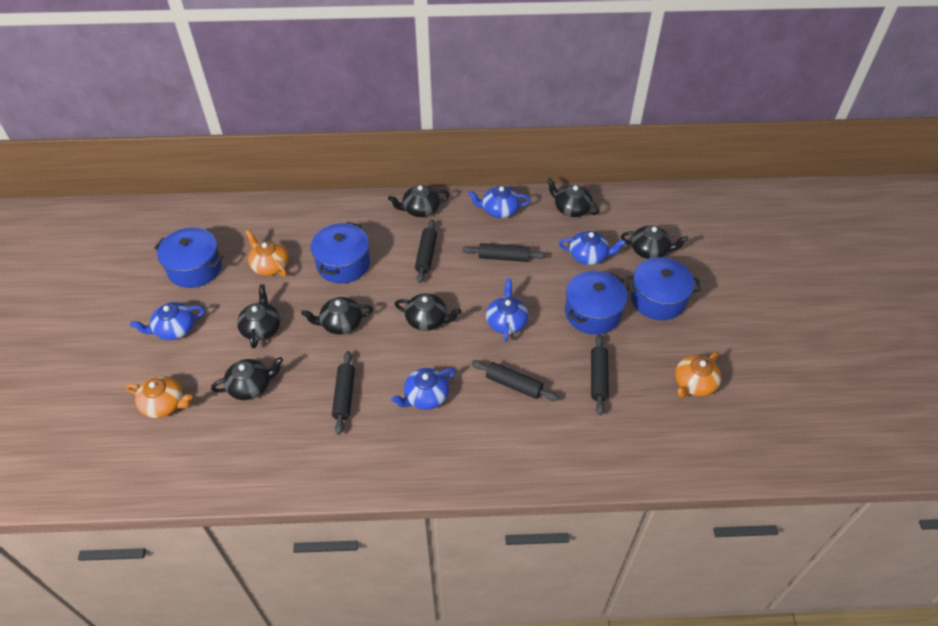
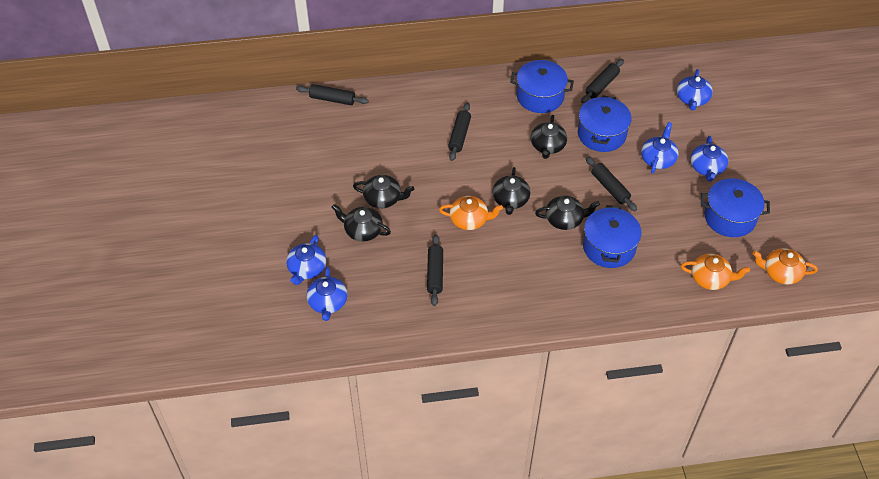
black teapot: 7 -> 5

